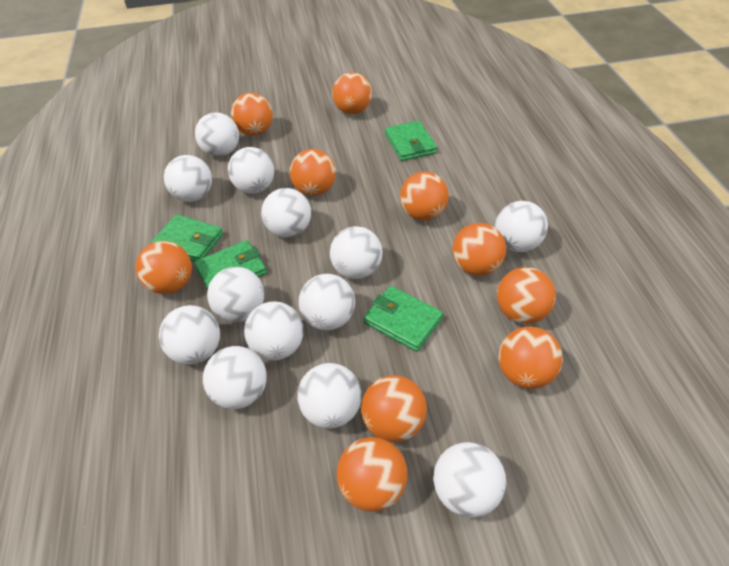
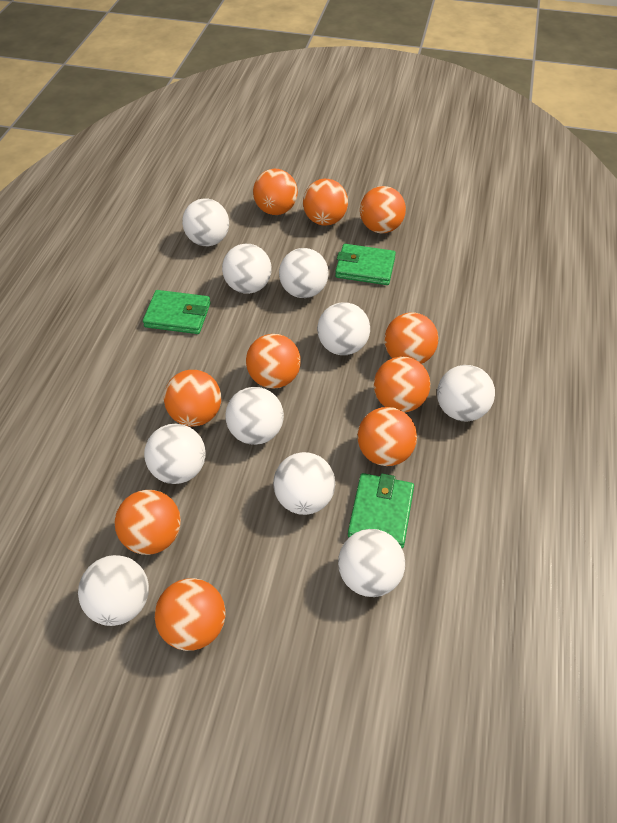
green wallet: 4 -> 3
white ball: 13 -> 10

